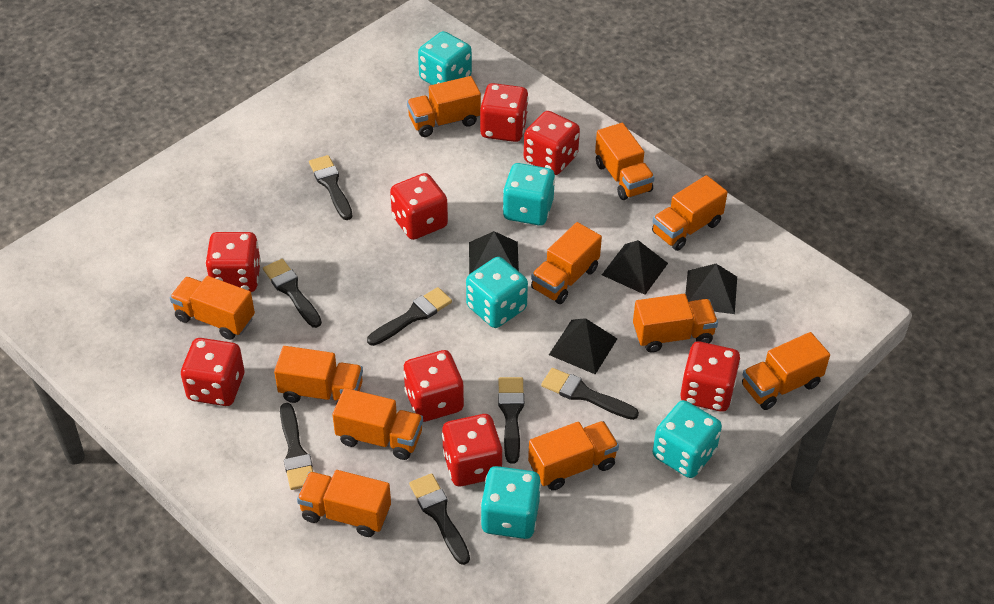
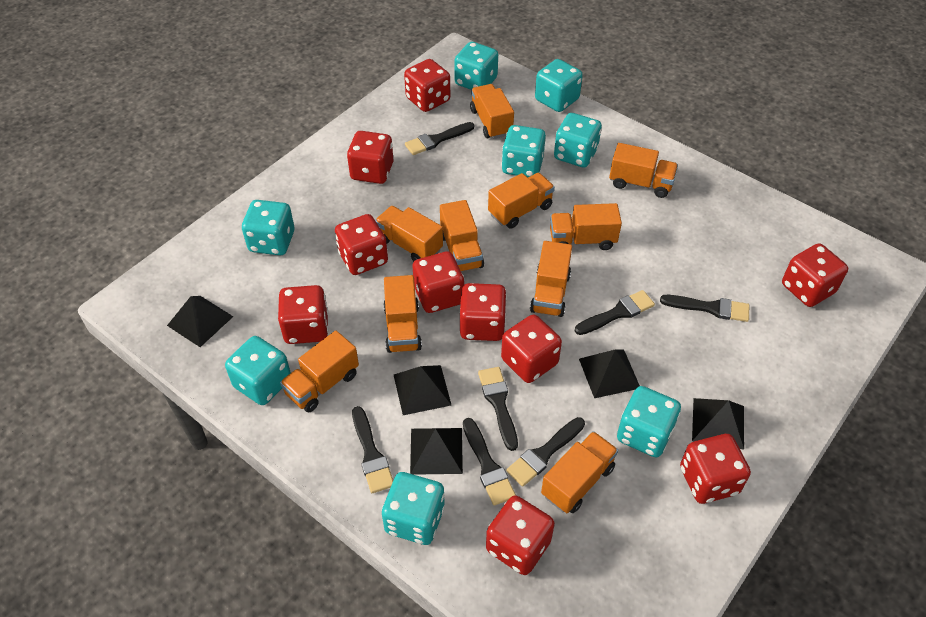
black pyramid: 4 -> 5
orange truck: 11 -> 10
red dice: 8 -> 10
turquoise dice: 5 -> 8

